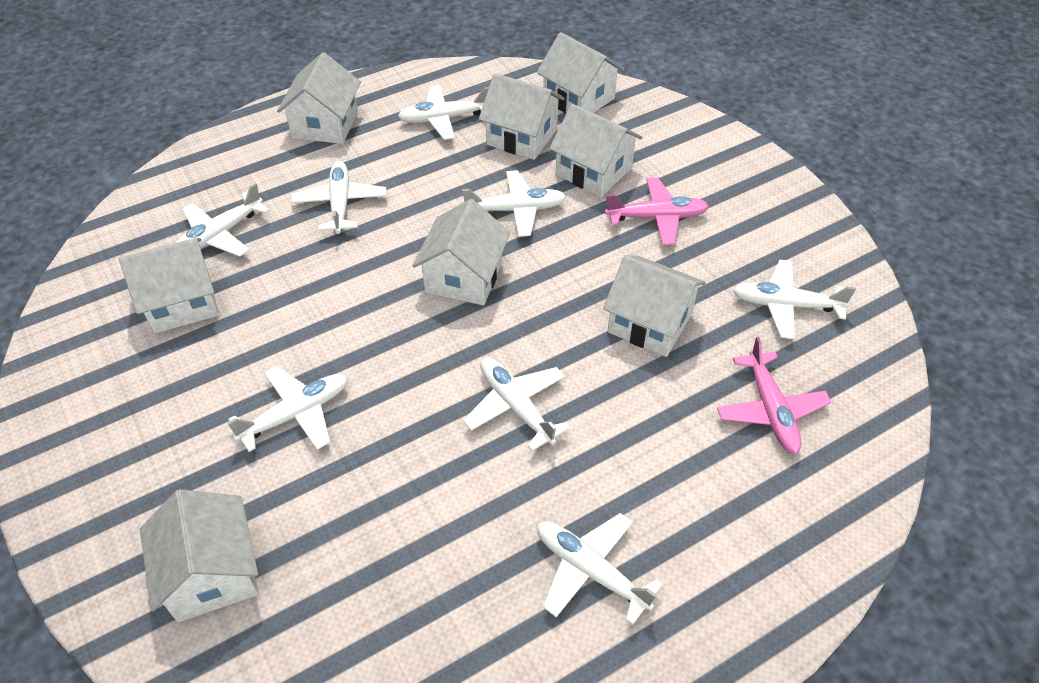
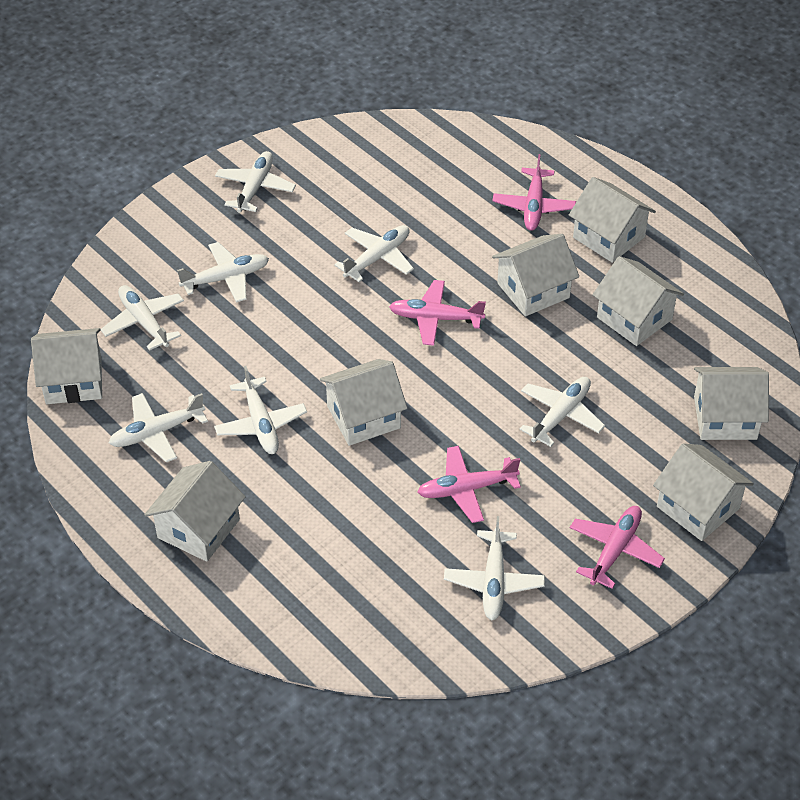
pink plane: 2 -> 4

